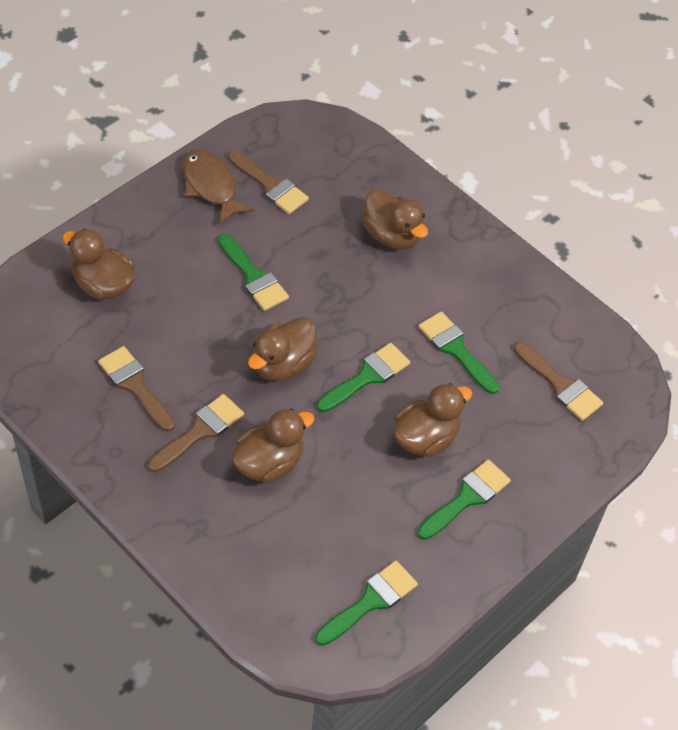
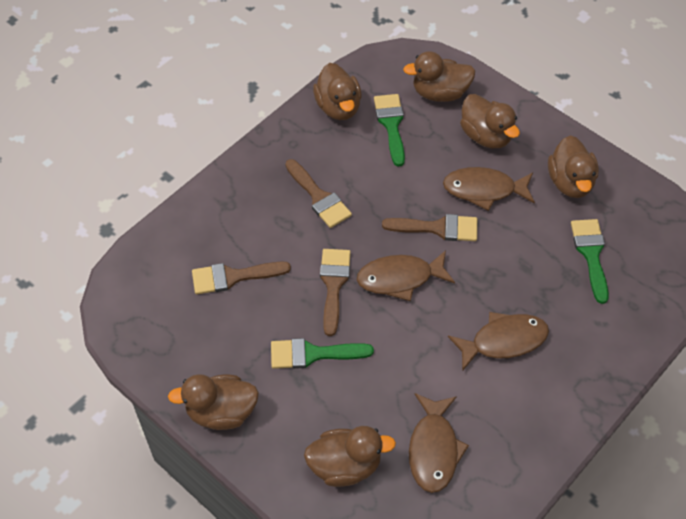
brown duck: 5 -> 6
brown fish: 1 -> 4
green brush: 5 -> 3

